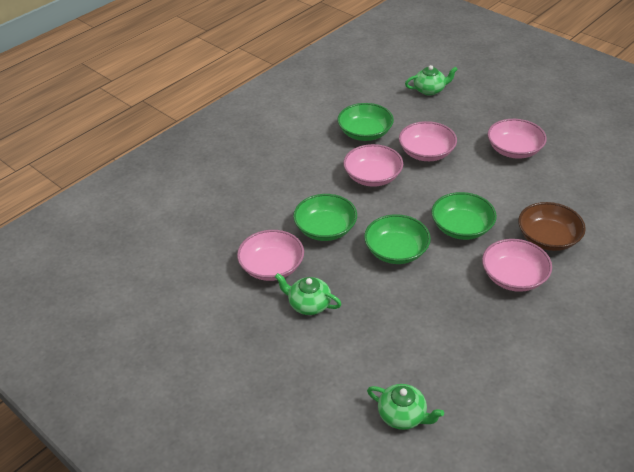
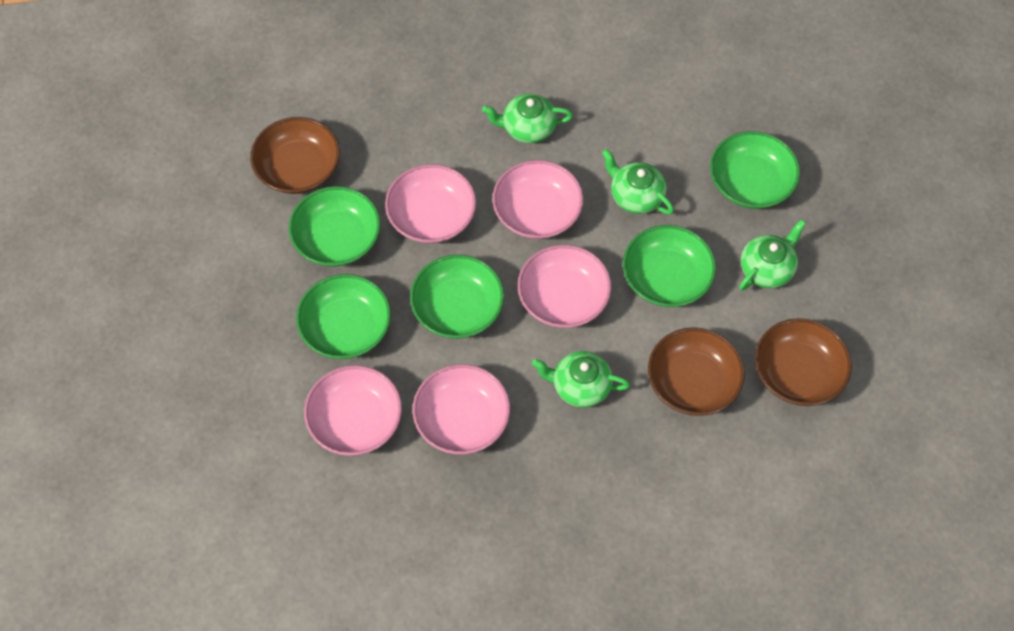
brown bowl: 1 -> 3
green bowl: 4 -> 5
green teapot: 3 -> 4

